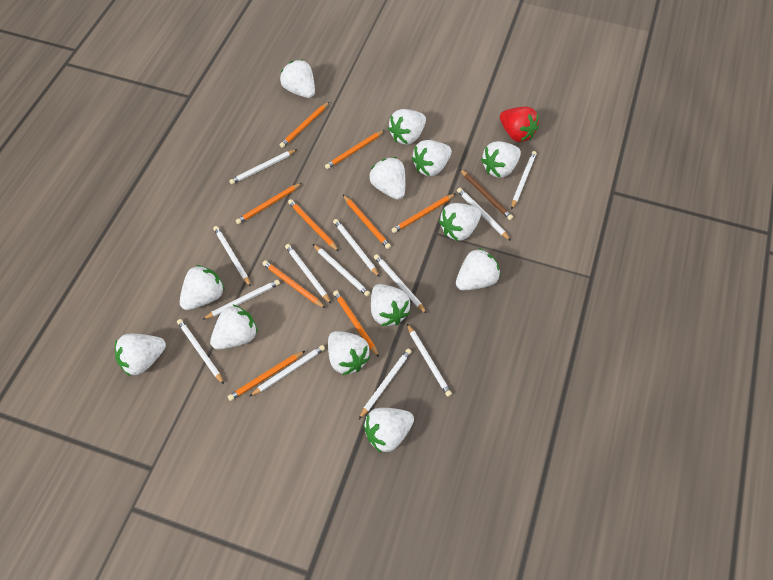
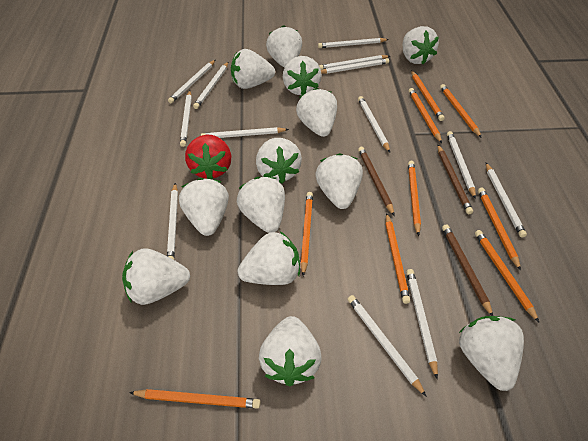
brown pencil: 1 -> 3

